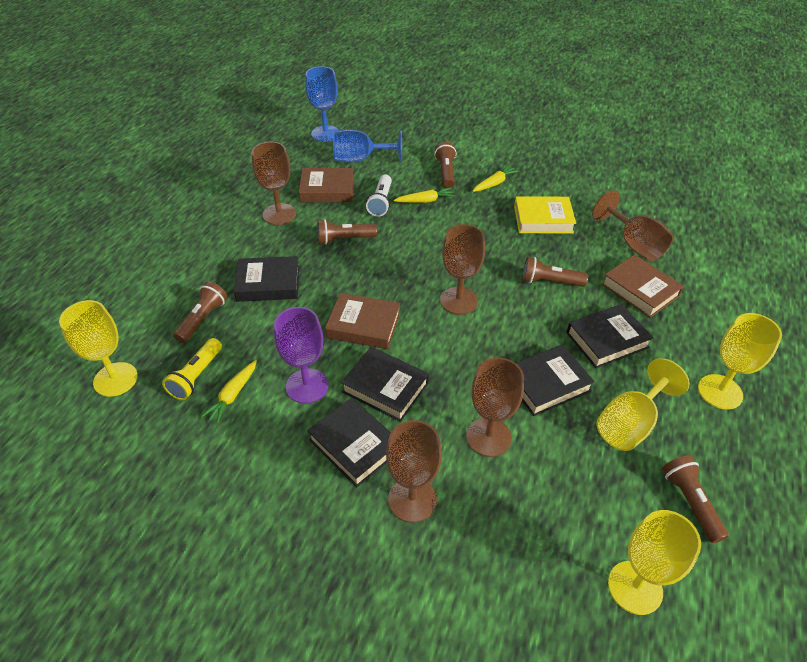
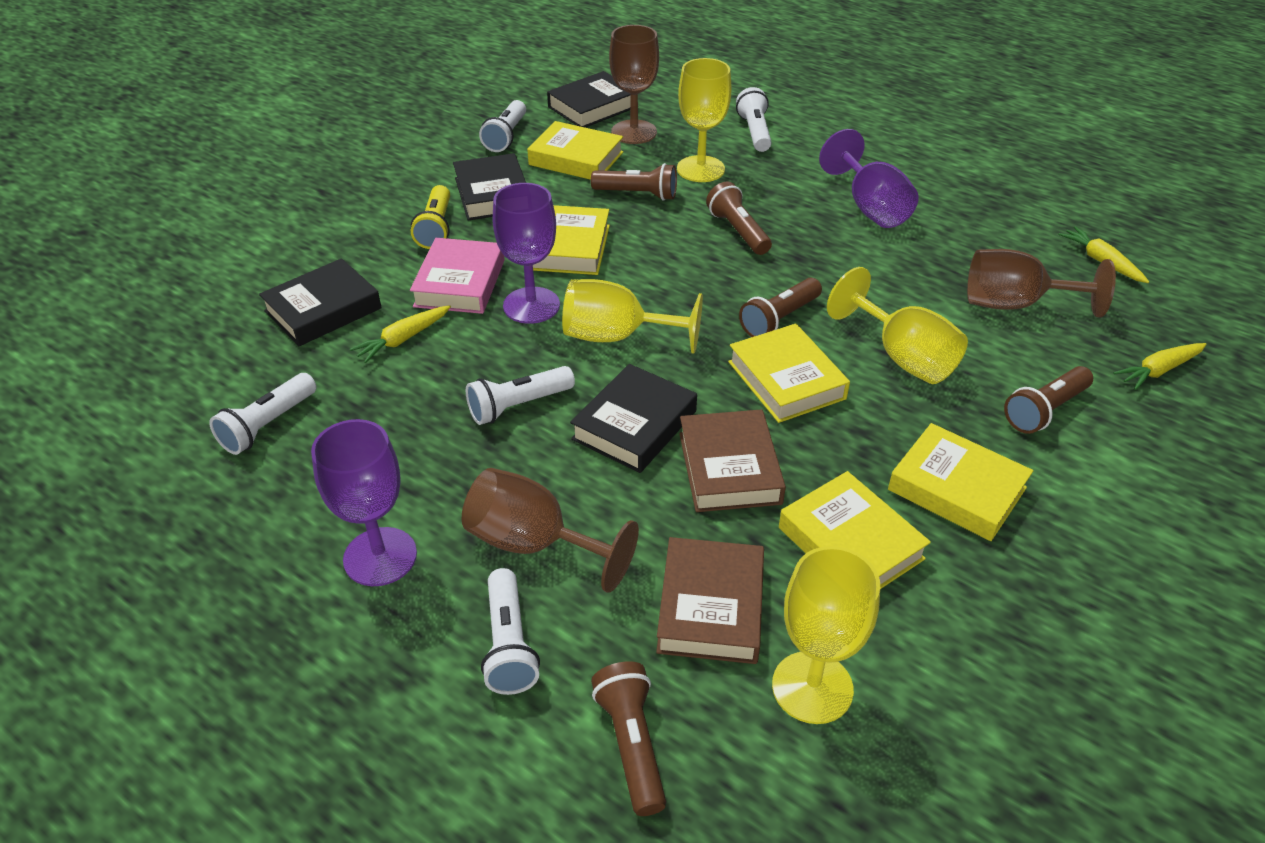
black book: 5 -> 4
blue goblet: 2 -> 0
brown book: 3 -> 2
brown goblet: 5 -> 3
pink book: 0 -> 1
purple goblet: 1 -> 3
white flashlight: 1 -> 5
yellow book: 1 -> 5

